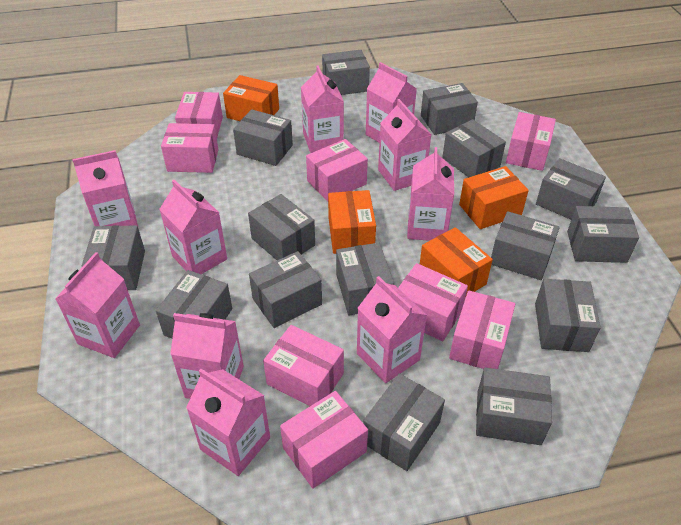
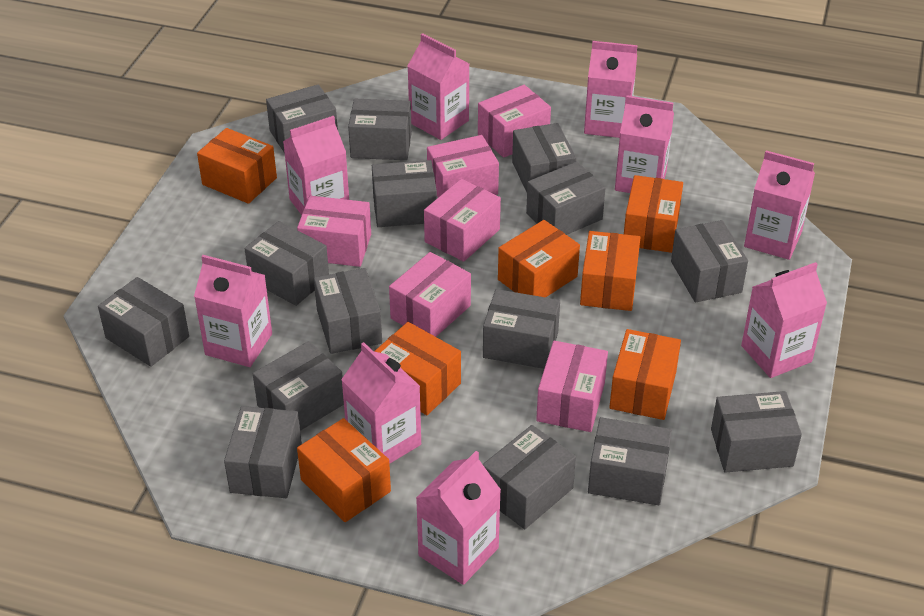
orange box: 4 -> 7
pink box: 8 -> 6
pink carton: 10 -> 9

